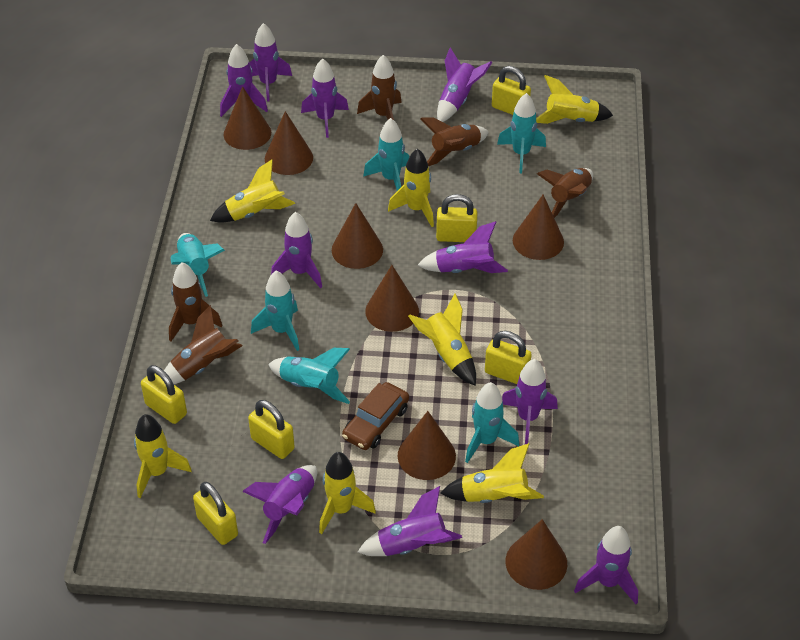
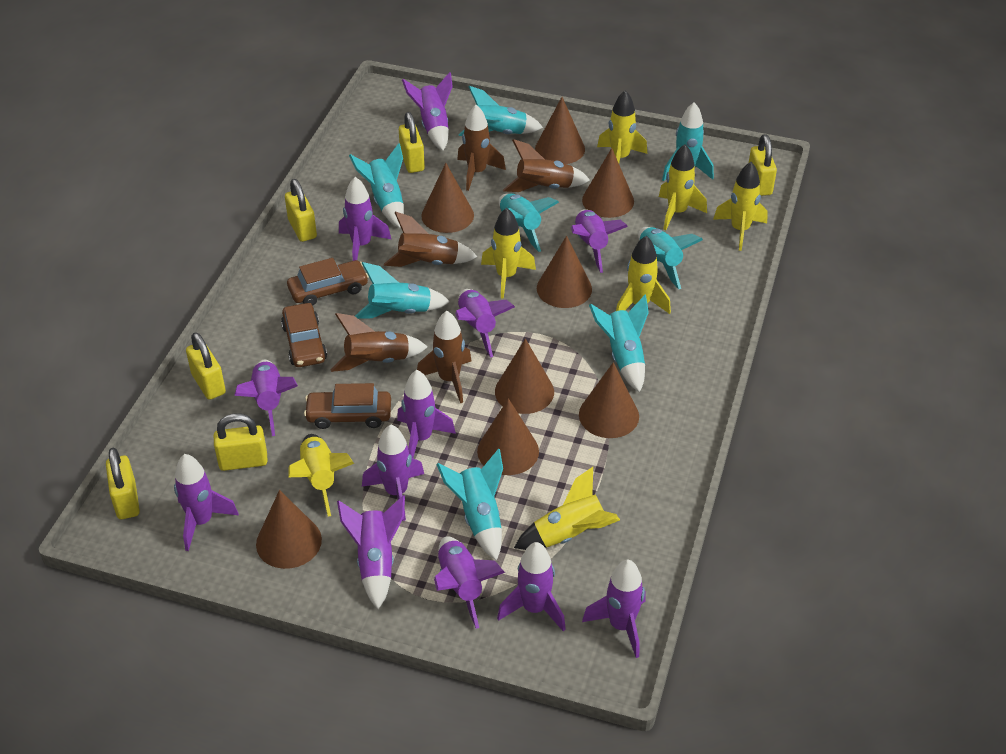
brown car: 1 -> 3
brown cone: 7 -> 8
purple rocket: 10 -> 12
turquoise rocket: 6 -> 8

